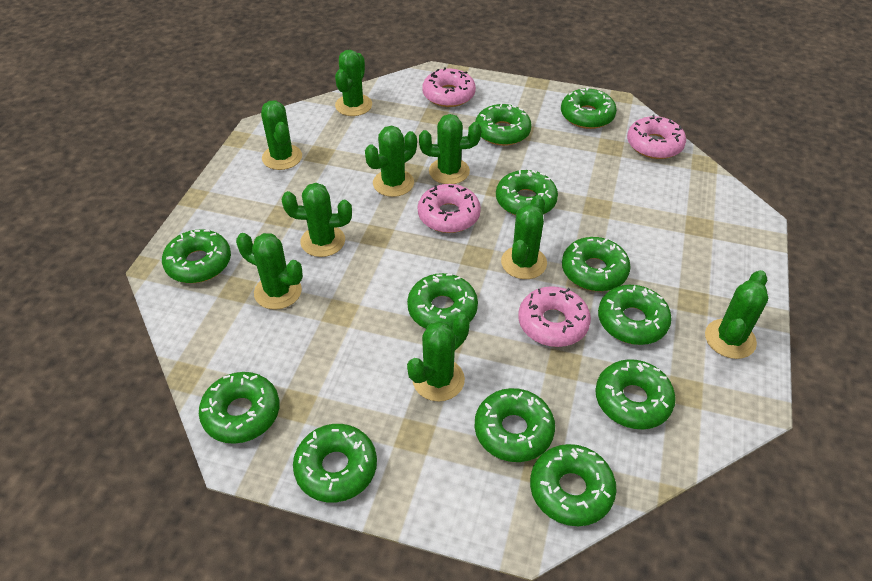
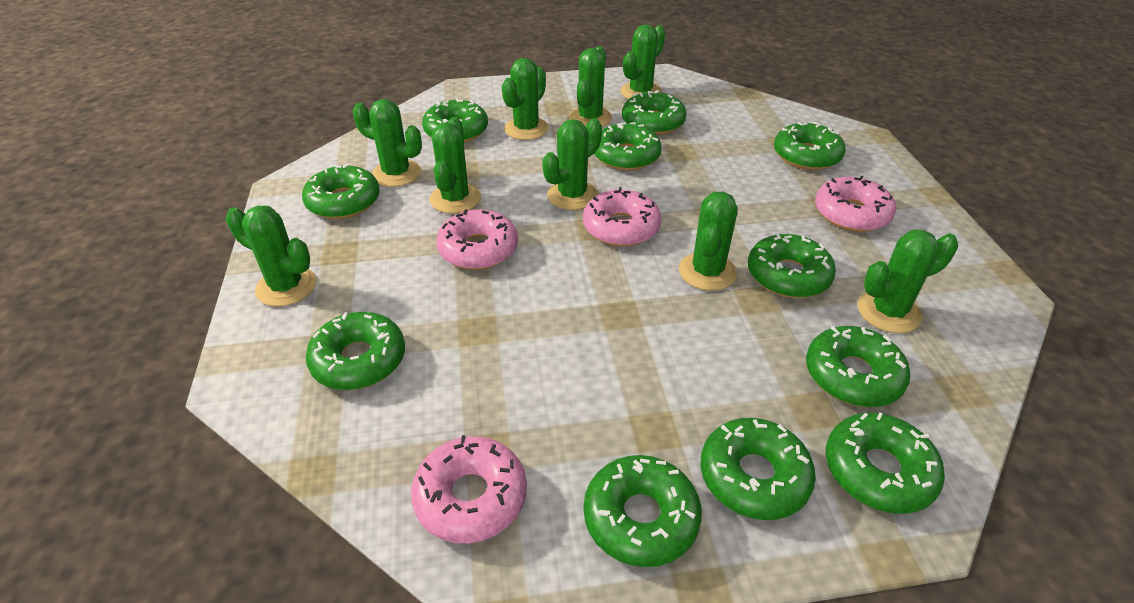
green donut: 12 -> 11

